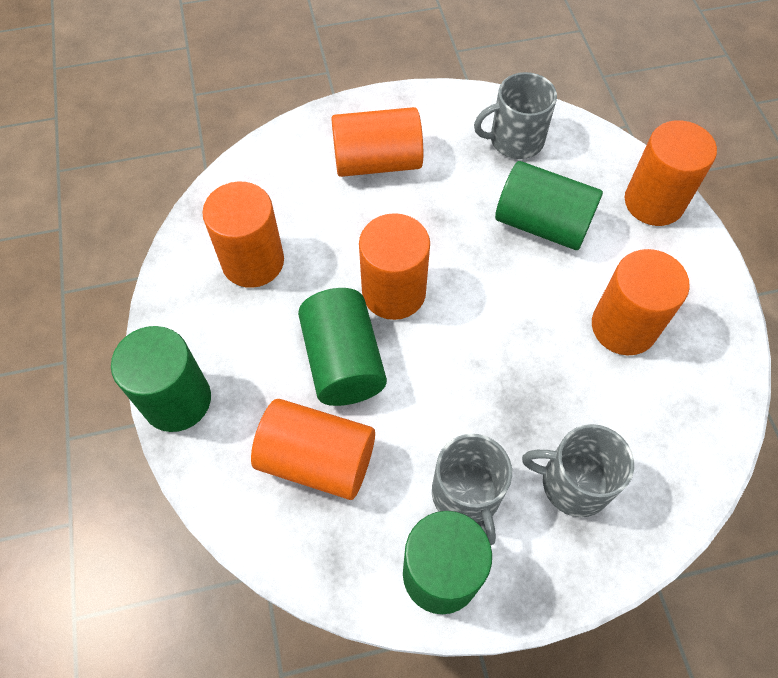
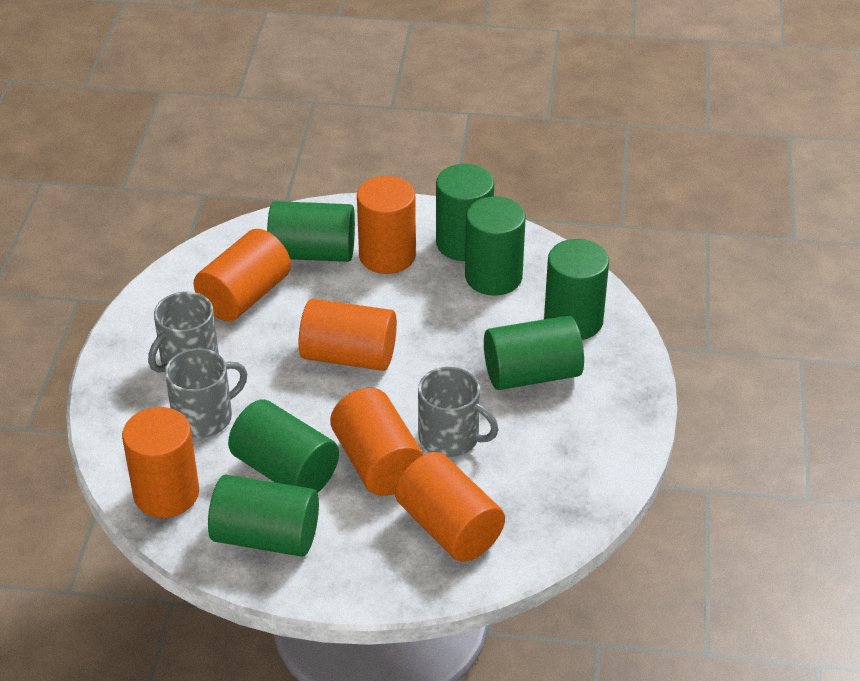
green cylinder: 4 -> 7

